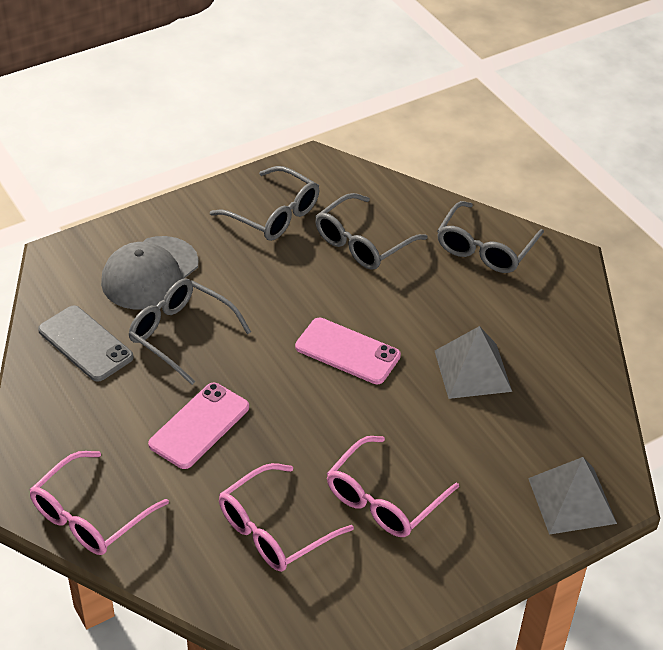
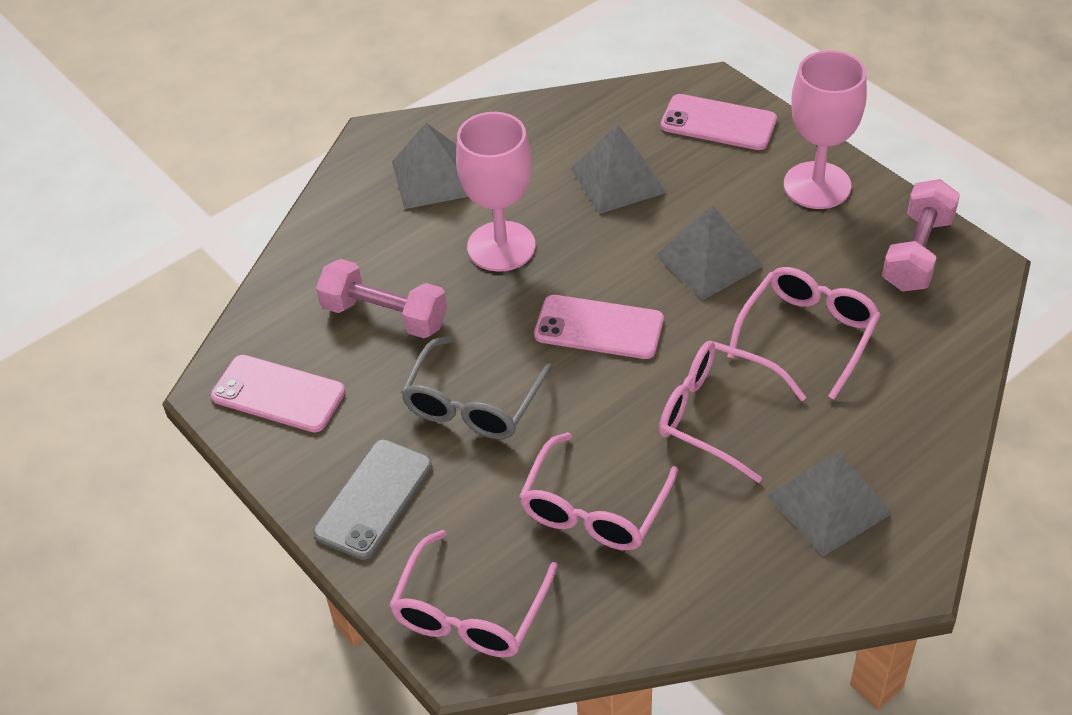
grey cap: 1 -> 0
grey glasses: 4 -> 1
grey pyramid: 2 -> 4
pink dumbbell: 0 -> 2
pink glasses: 3 -> 4
pink goblet: 0 -> 2
pink phone: 2 -> 3

